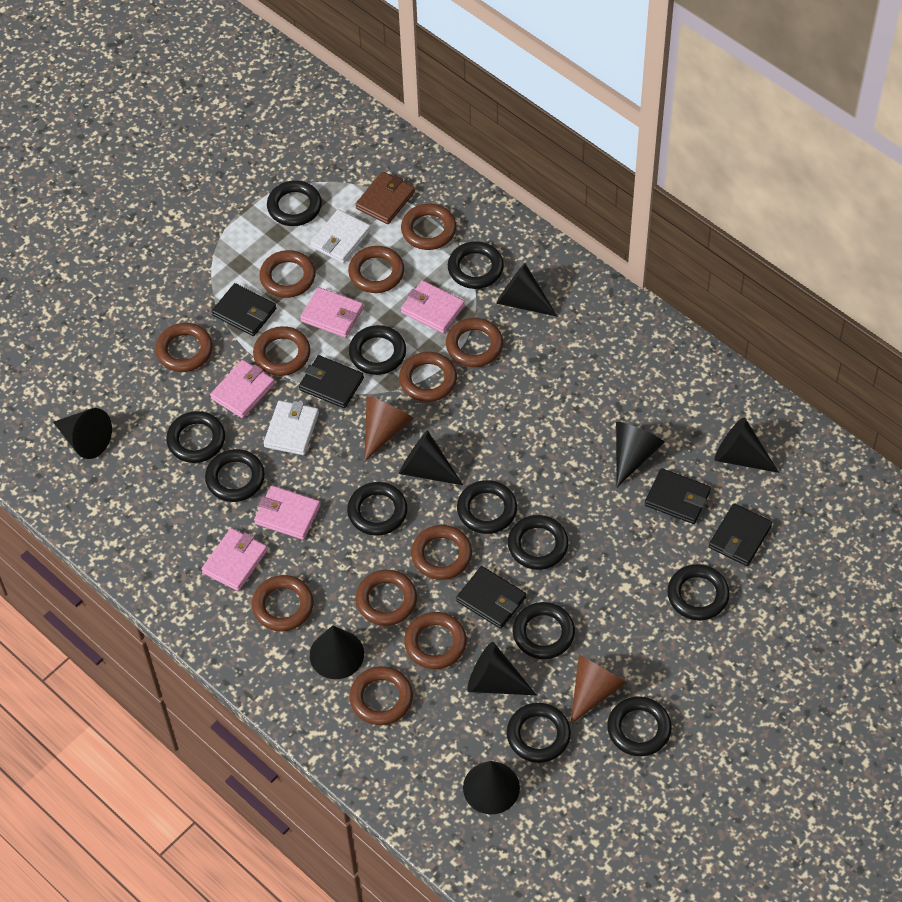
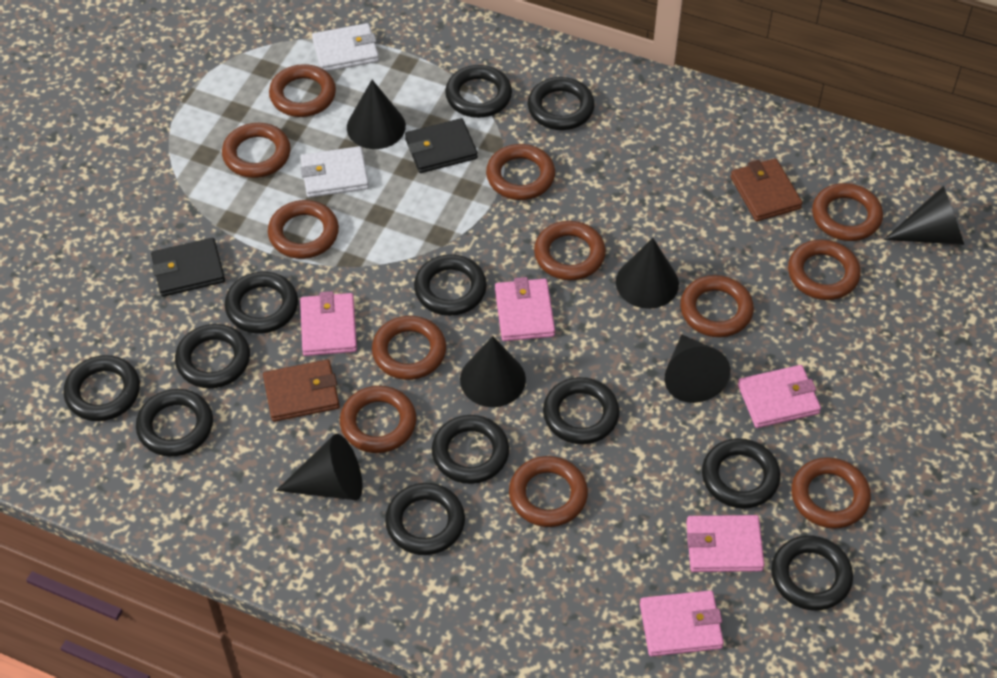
black cone: 8 -> 6
black wallet: 5 -> 2
brown cone: 2 -> 0
brown wallet: 1 -> 2

